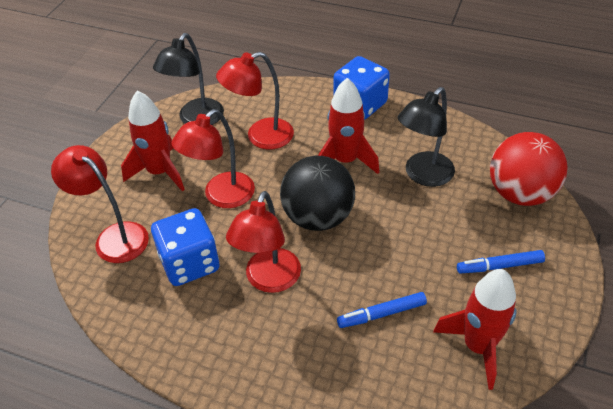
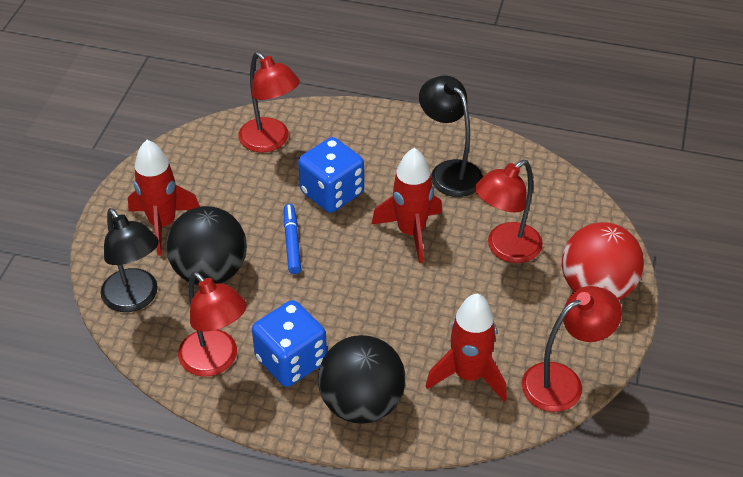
black ball: 1 -> 2
blue marker: 2 -> 1

